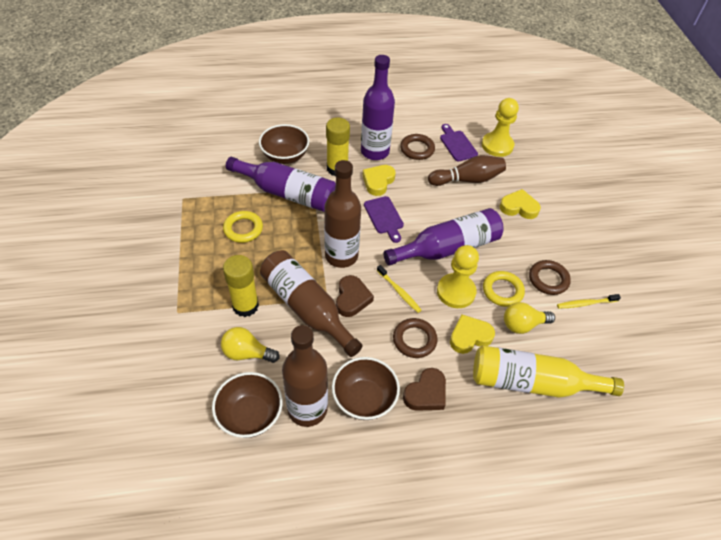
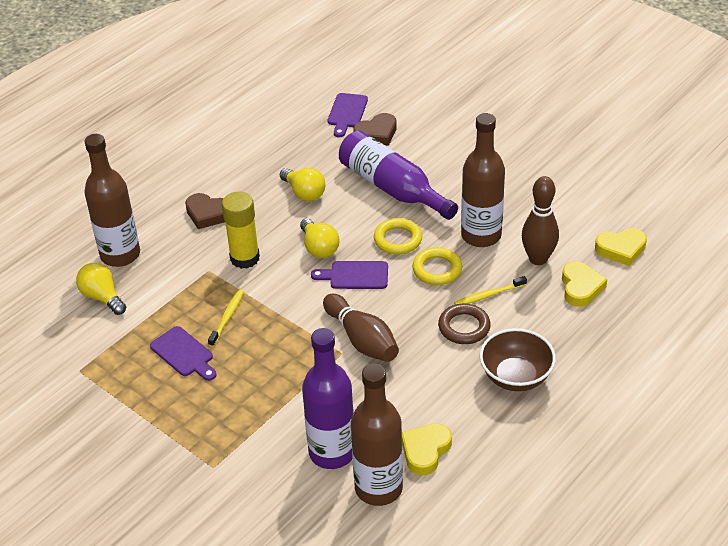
brown bowl: 3 -> 1
brown bowling pin: 1 -> 2
brown ring: 3 -> 1
purple bottle: 3 -> 2
purple cutting board: 2 -> 3
yellow bottle: 1 -> 0
yellow glue stick: 2 -> 1
yellow light bulb: 2 -> 3
yellow pawn: 2 -> 0

